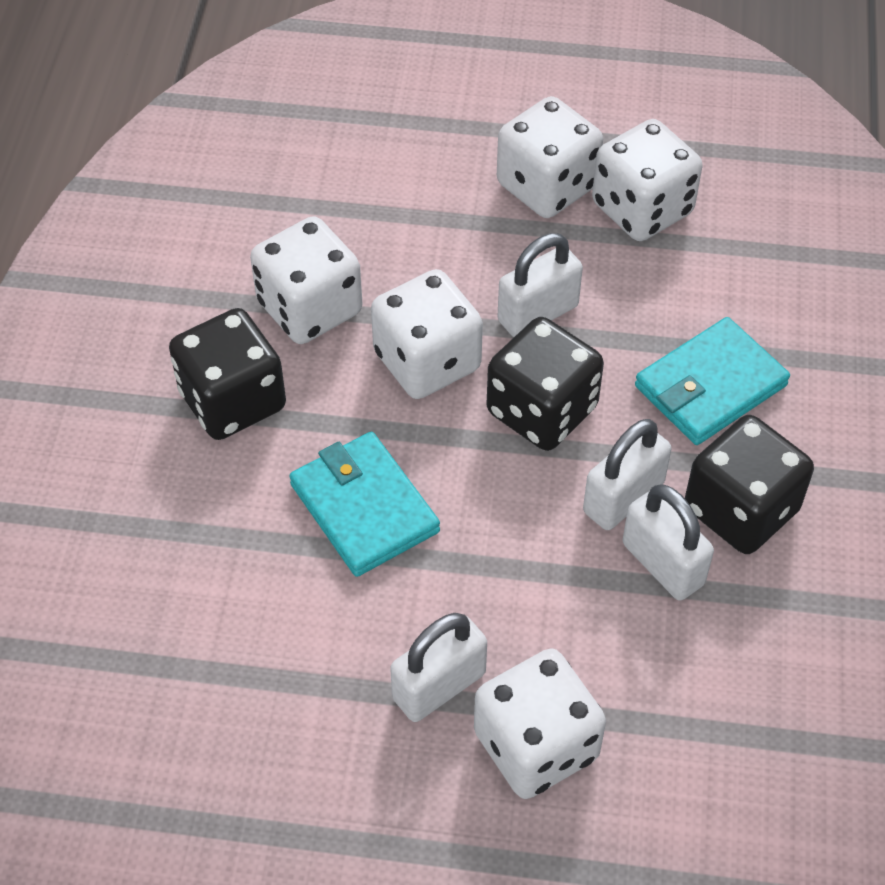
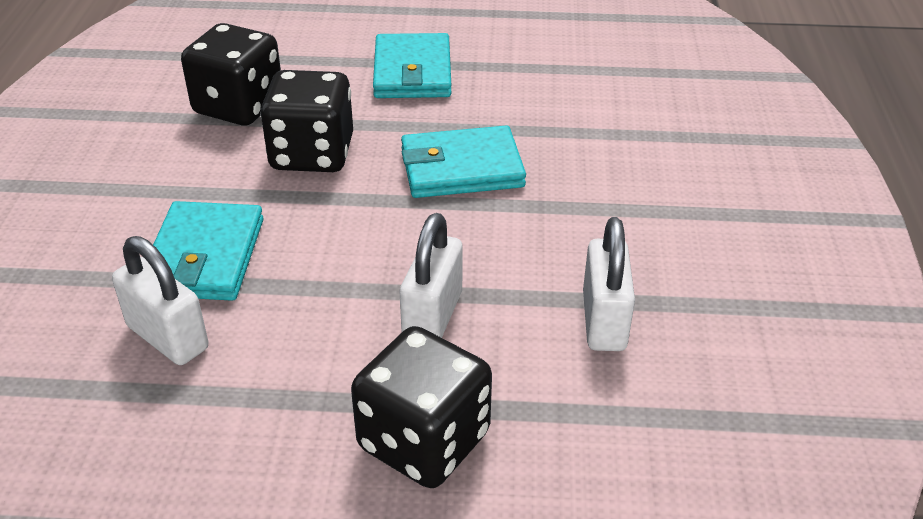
turquoise wallet: 2 -> 3
white dice: 5 -> 0
white padlock: 4 -> 3

